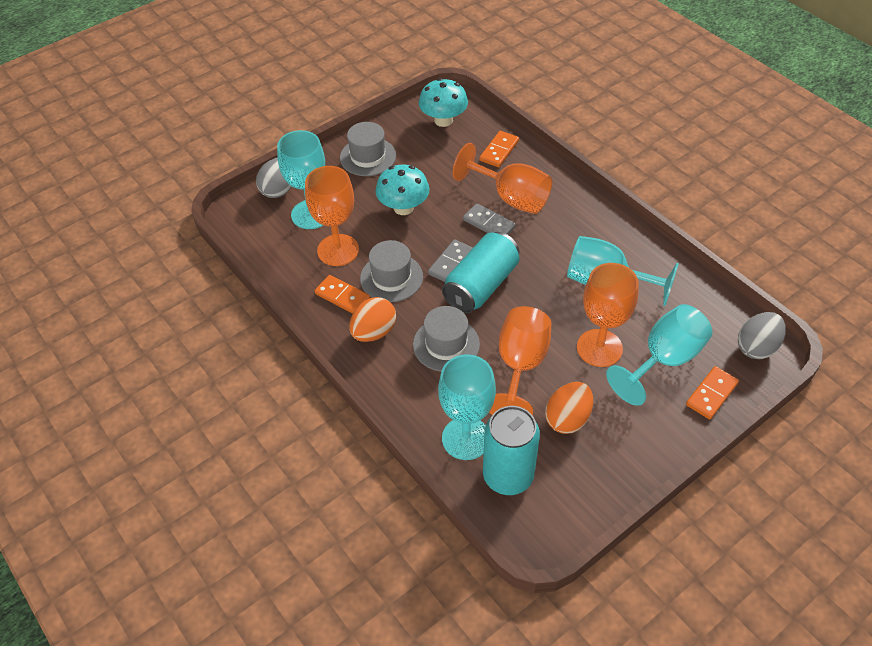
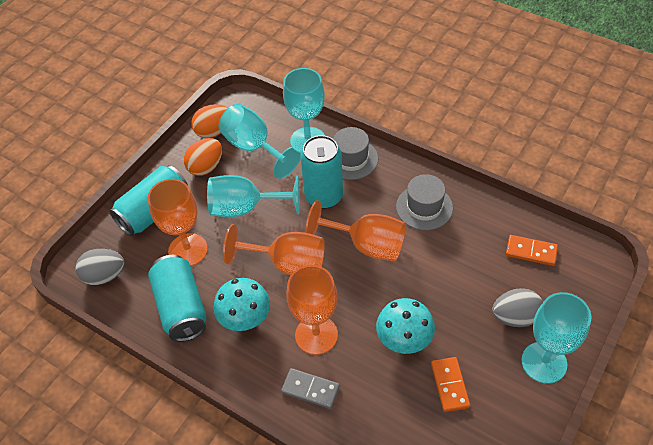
grey domino: 2 -> 1
grey hat: 3 -> 2
orange domino: 3 -> 2
turquoise can: 2 -> 3

